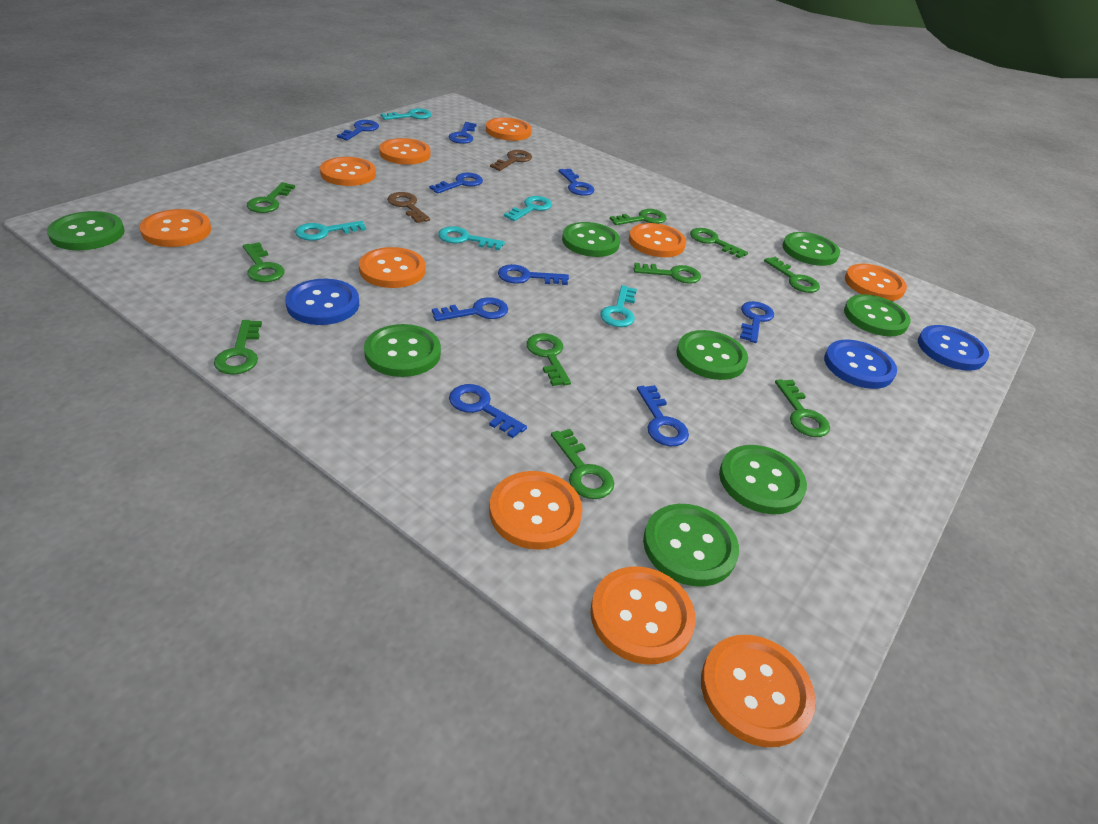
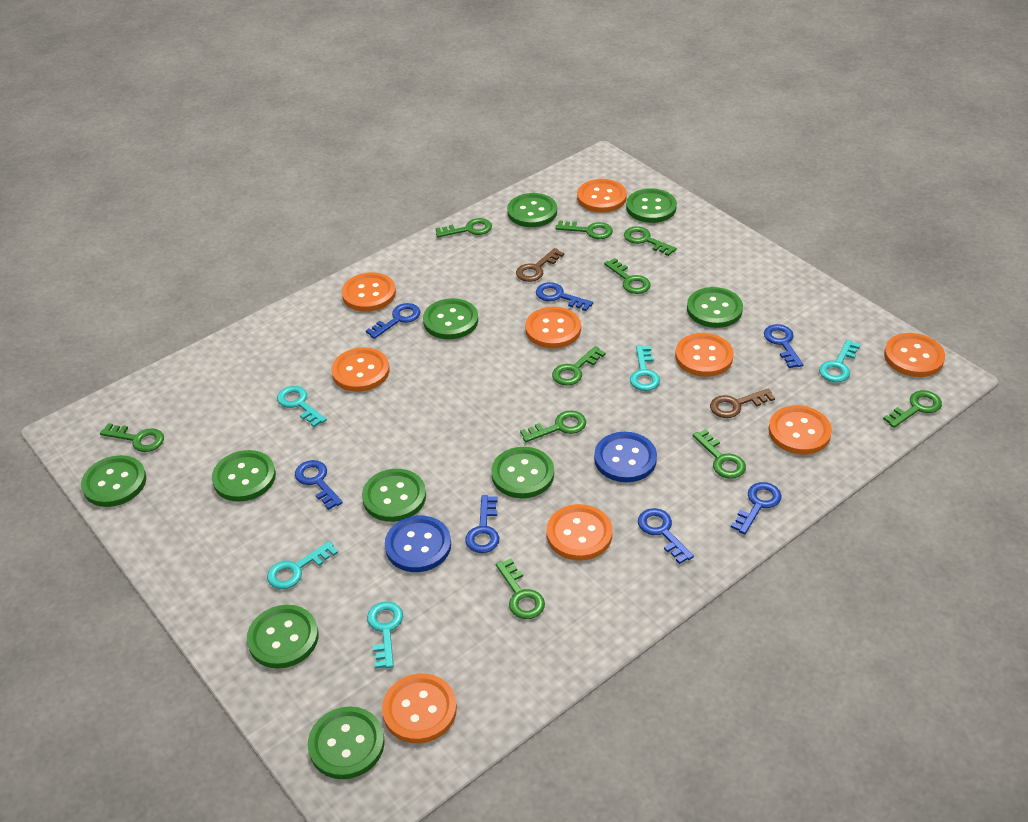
blue button: 3 -> 2
blue key: 9 -> 7
green button: 8 -> 10
orange button: 10 -> 9

